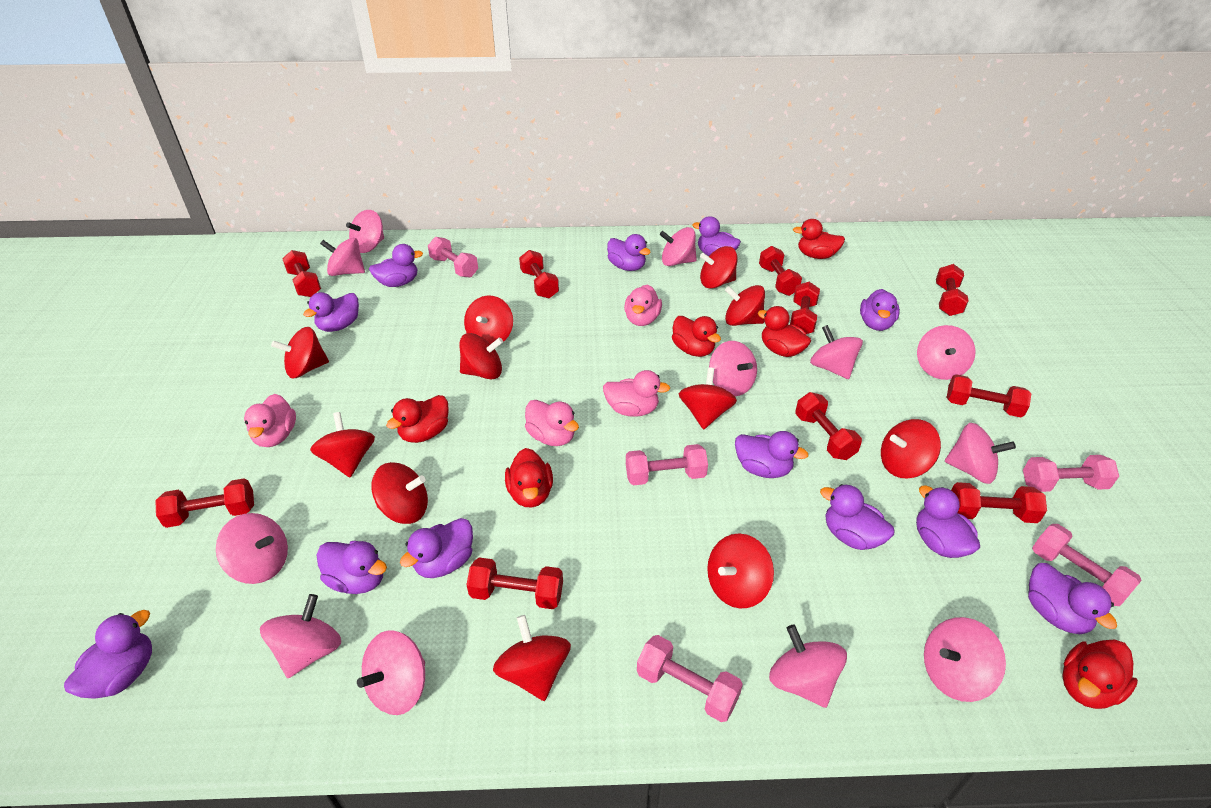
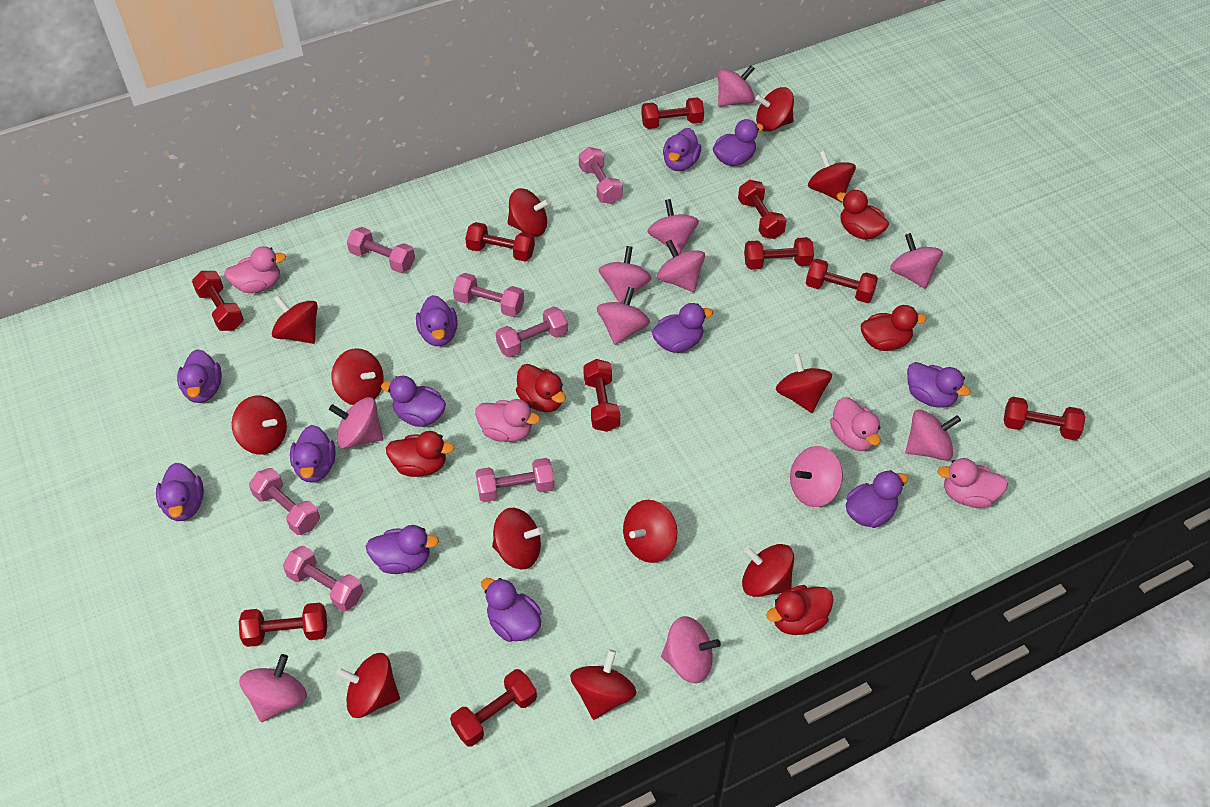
pink dumbbell: 5 -> 7
pink spinning top: 12 -> 11
red duck: 6 -> 5
red spinning top: 11 -> 12

